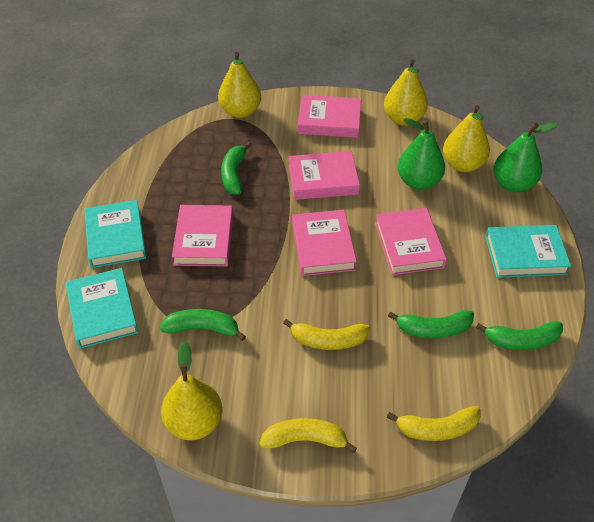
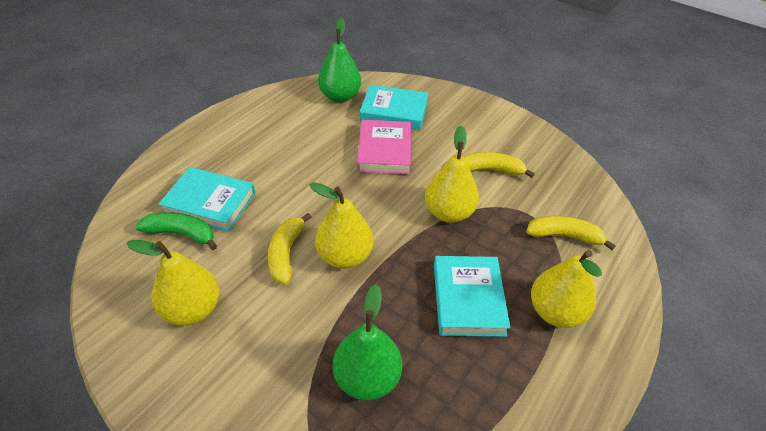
green banana: 4 -> 1
pink book: 5 -> 1

